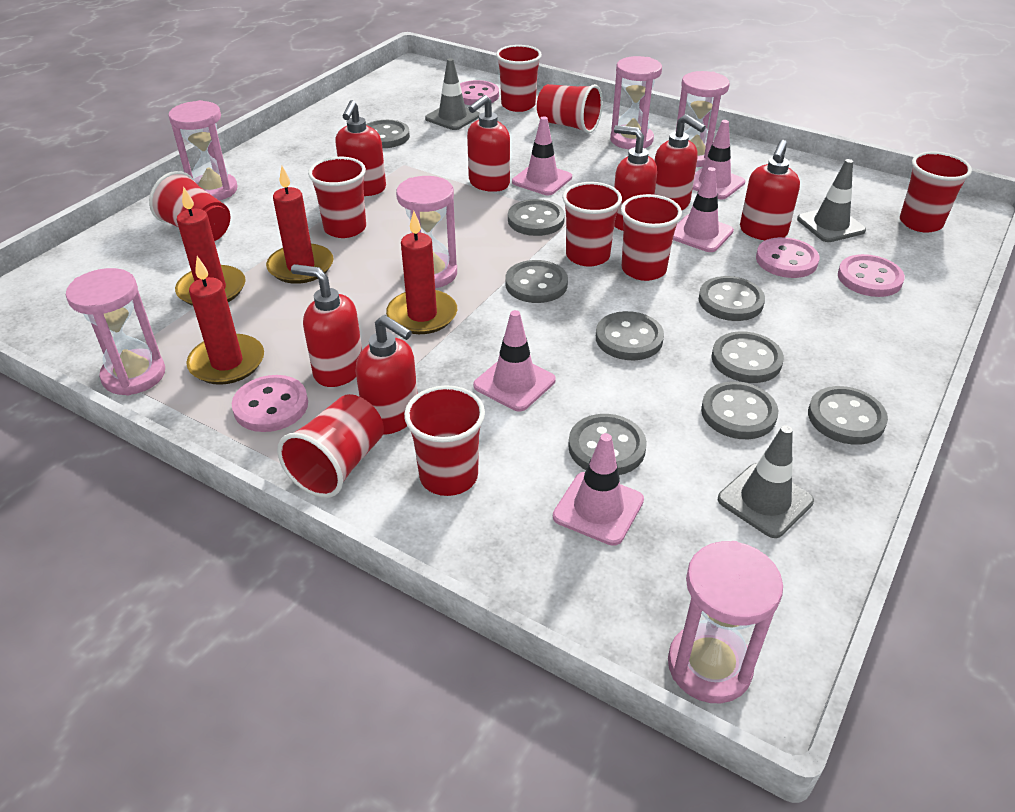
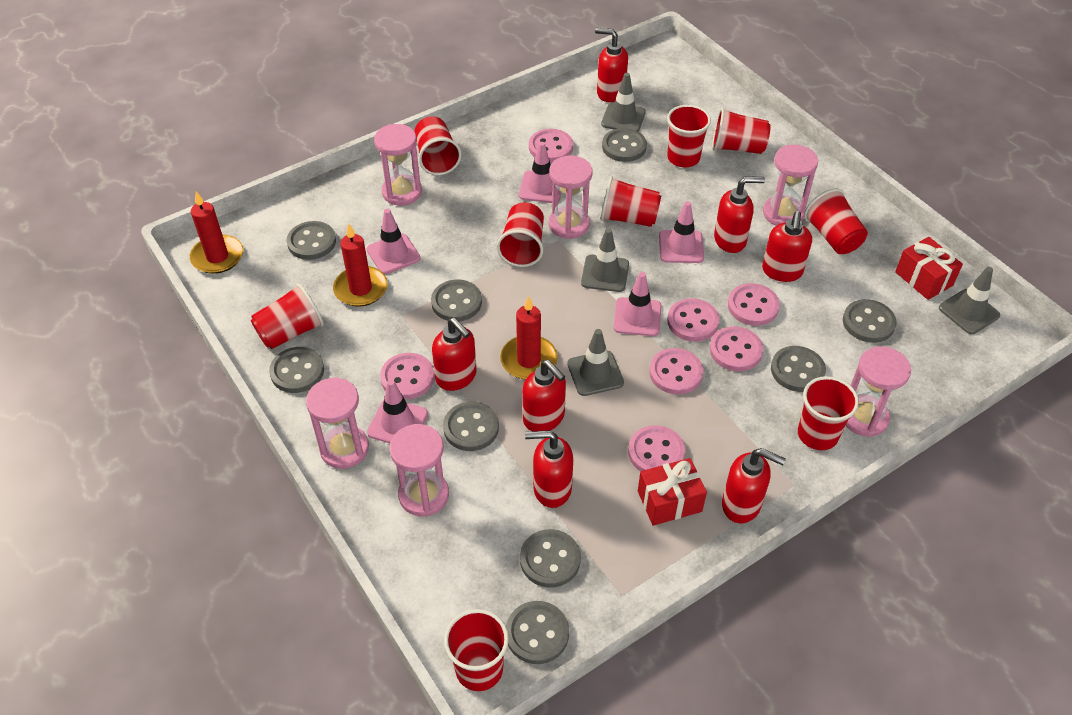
grey traffic cone: 3 -> 4
pink button: 4 -> 7
red candle: 4 -> 3
red gift: 0 -> 2

